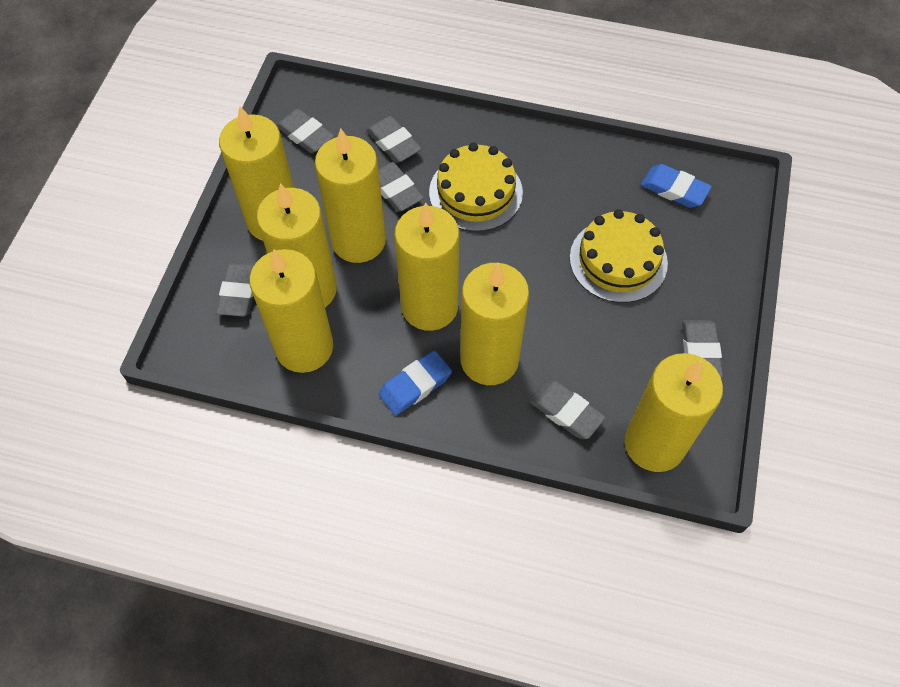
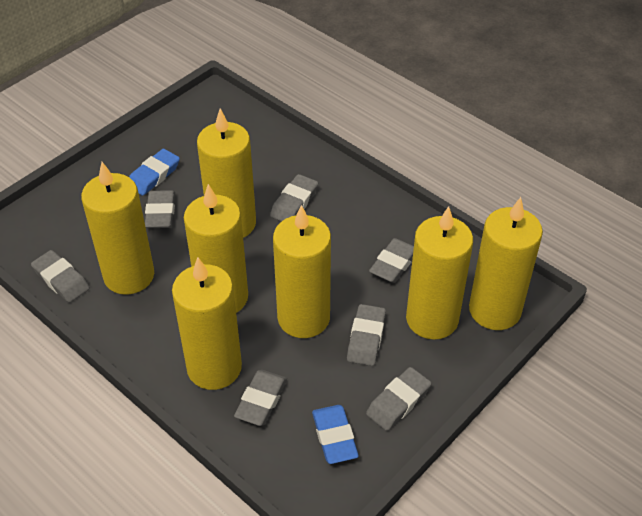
grey eraser: 6 -> 7
yellow cake: 2 -> 0

